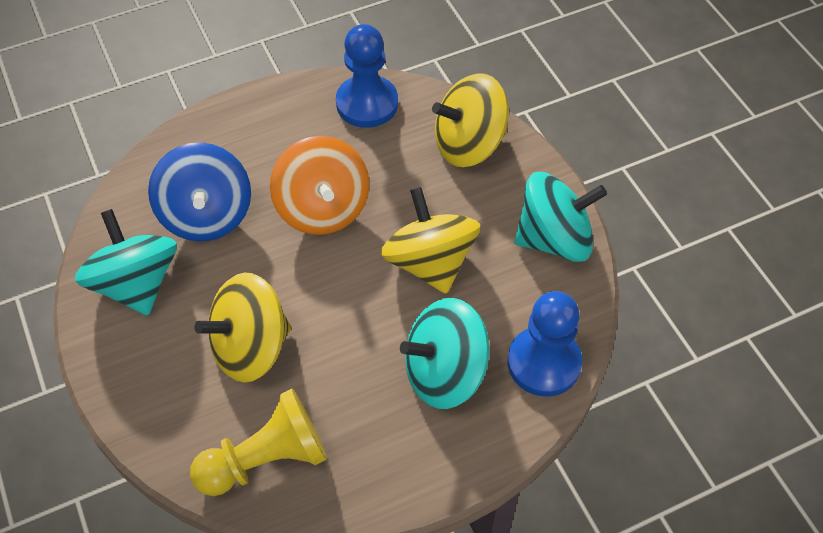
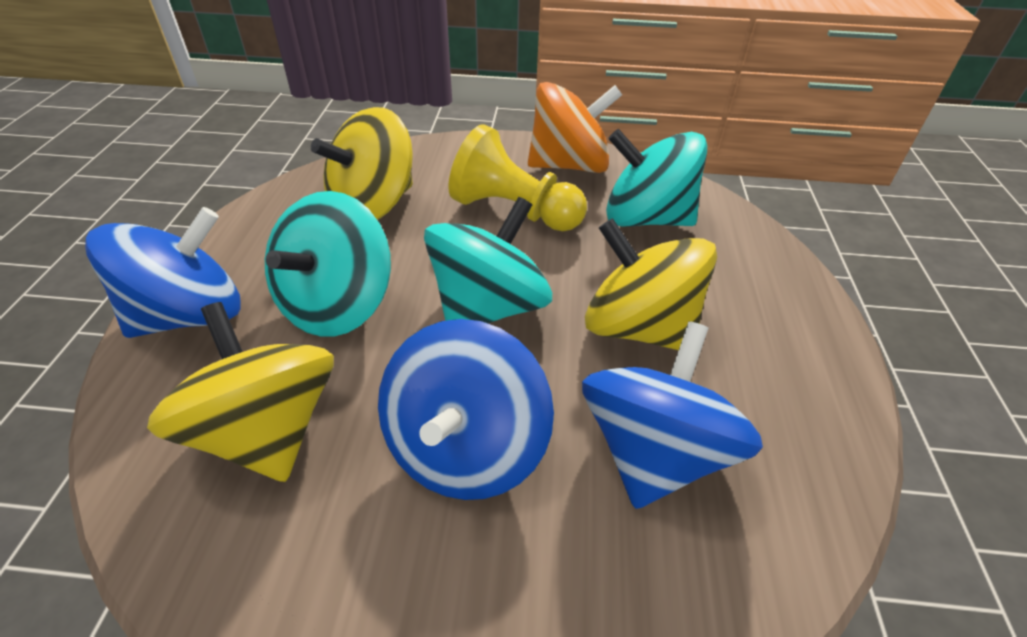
blue pawn: 2 -> 0
blue spinning top: 1 -> 3

